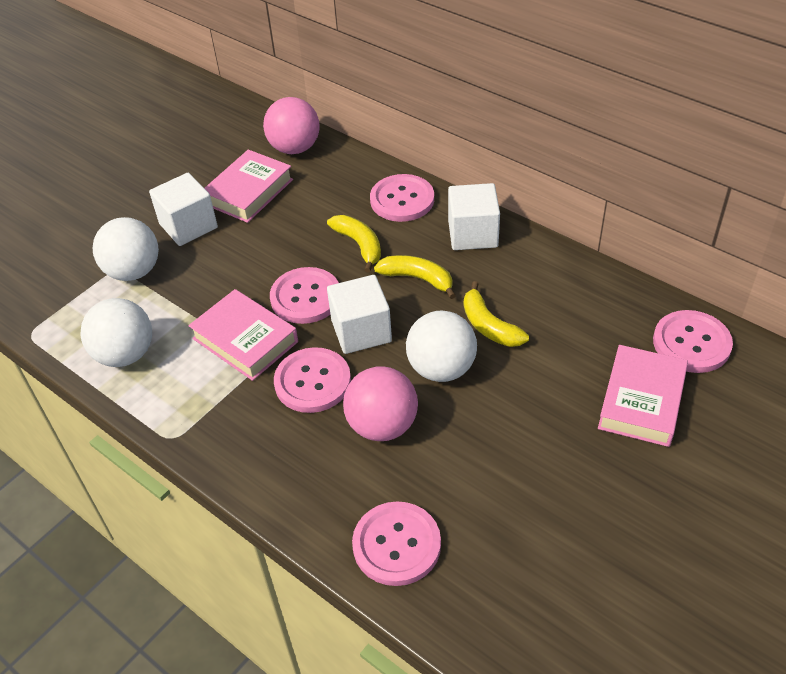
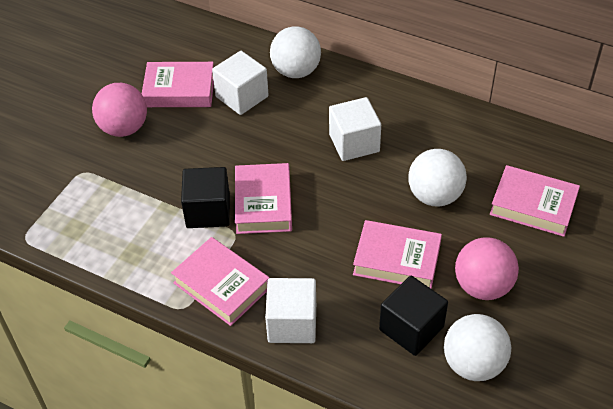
black cube: 0 -> 2
pink book: 3 -> 5
pink button: 5 -> 0
yellow banana: 3 -> 0

